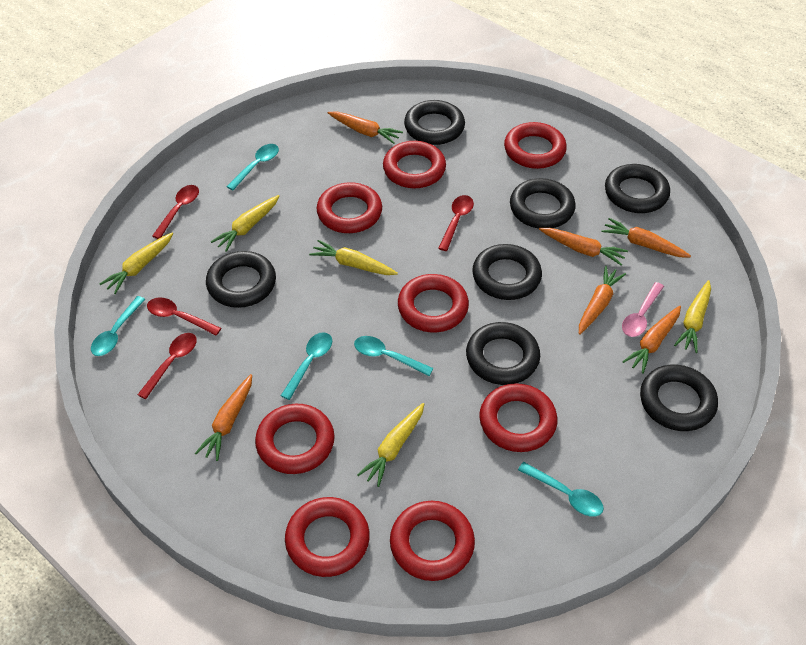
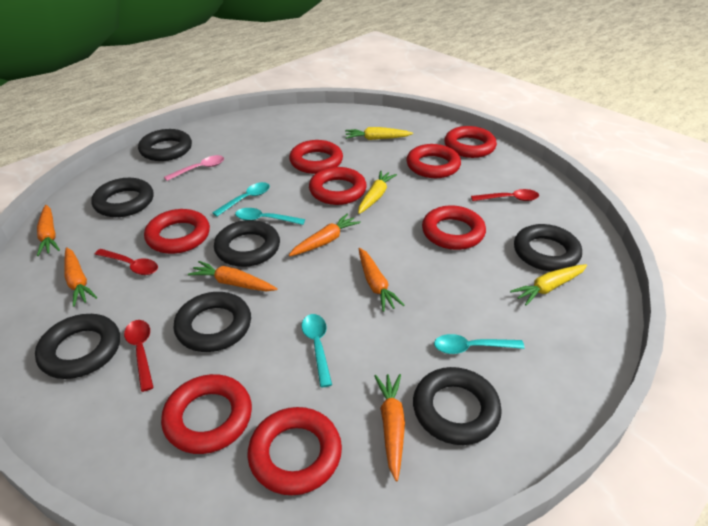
red spoon: 4 -> 3
turquoise spoon: 5 -> 4
yellow carrot: 5 -> 3

